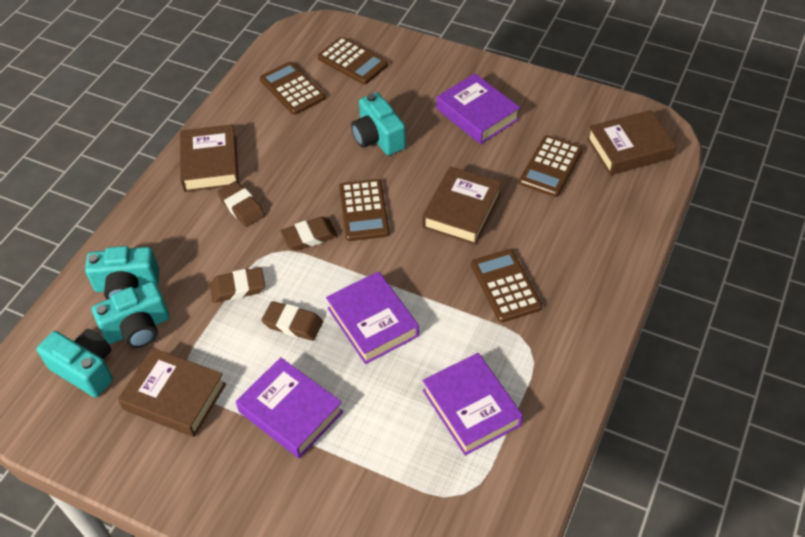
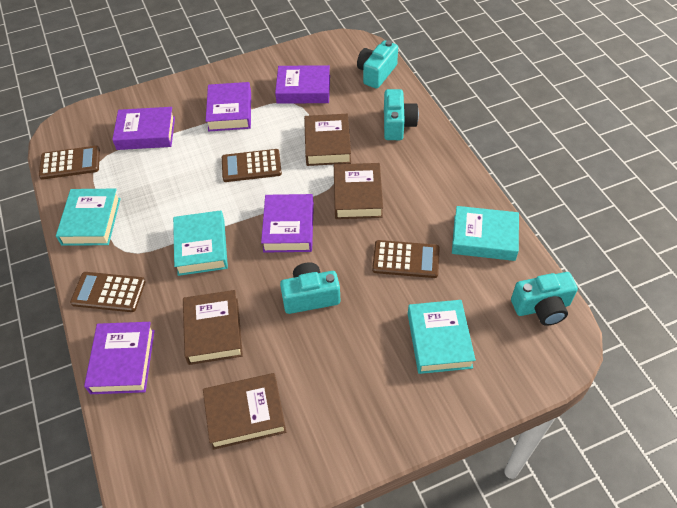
brown calculator: 5 -> 4
brown eraser: 4 -> 0
purple book: 4 -> 5
turquoise book: 0 -> 4

